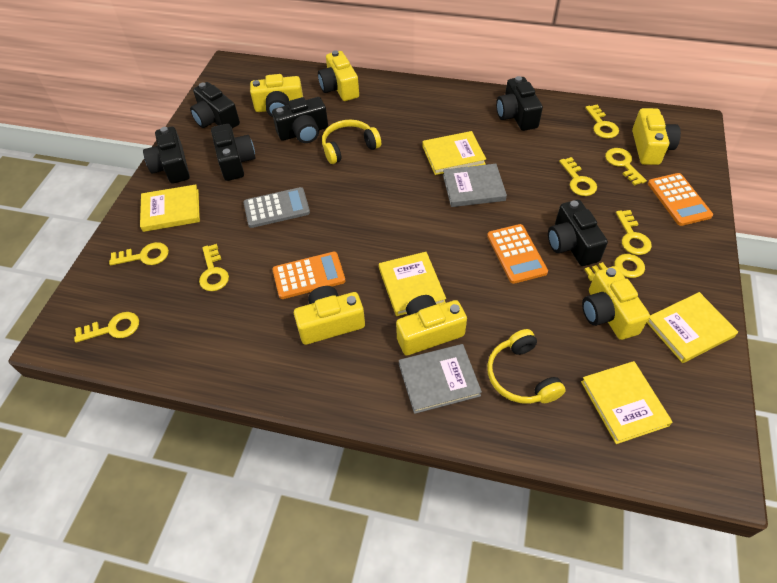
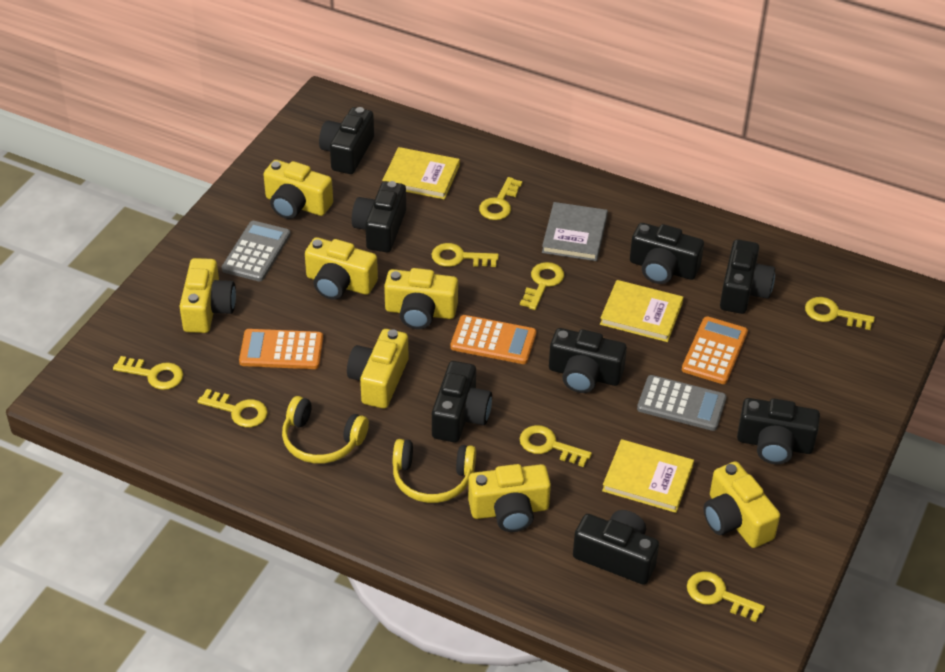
black camera: 6 -> 8
grey book: 2 -> 1
grey calculator: 1 -> 2
yellow book: 5 -> 3
yellow camera: 6 -> 7

